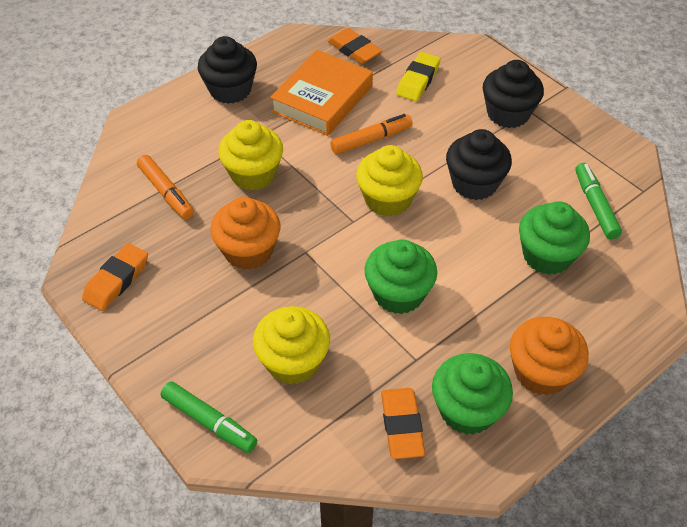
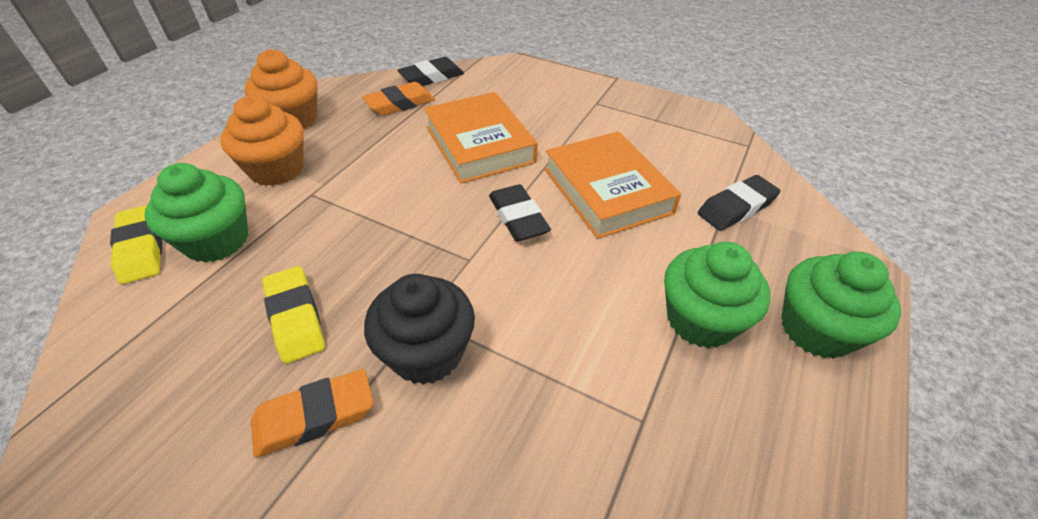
black cupcake: 3 -> 1
black eraser: 0 -> 3
green marker: 2 -> 0
orange book: 1 -> 2
orange eraser: 3 -> 2
orange marker: 2 -> 0
yellow cupcake: 3 -> 0
yellow eraser: 1 -> 2

